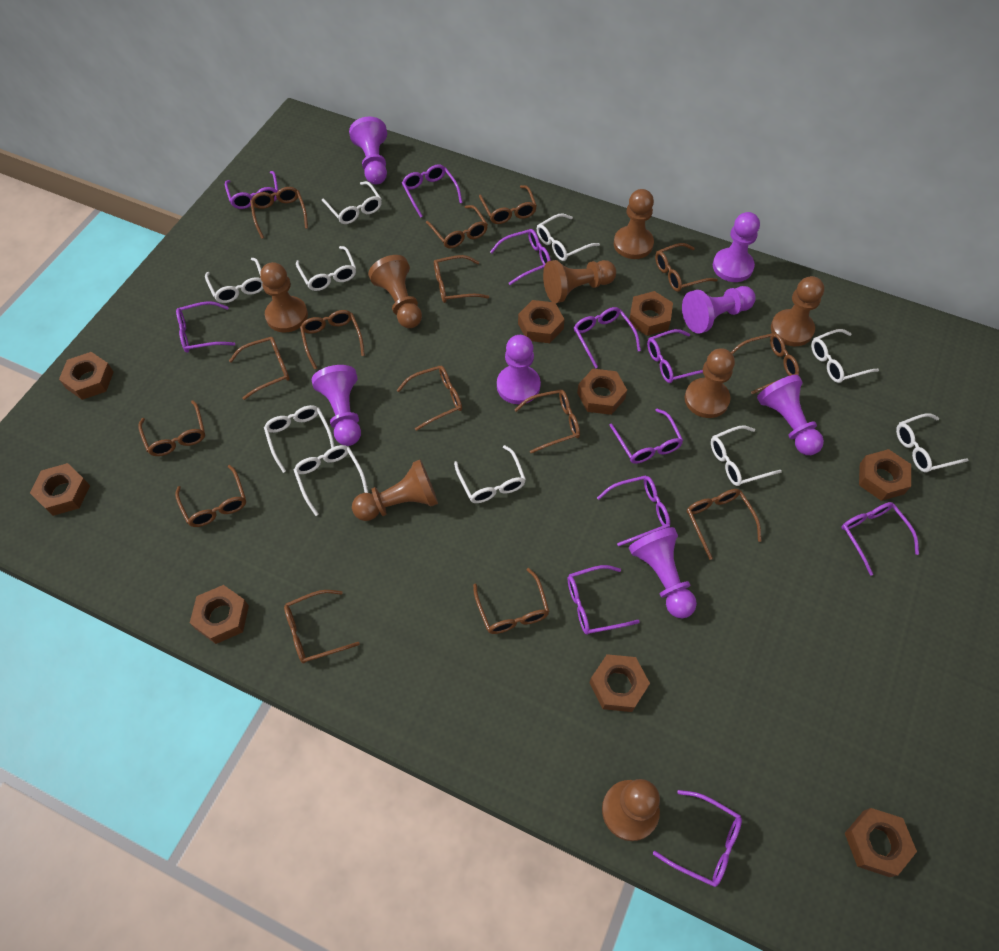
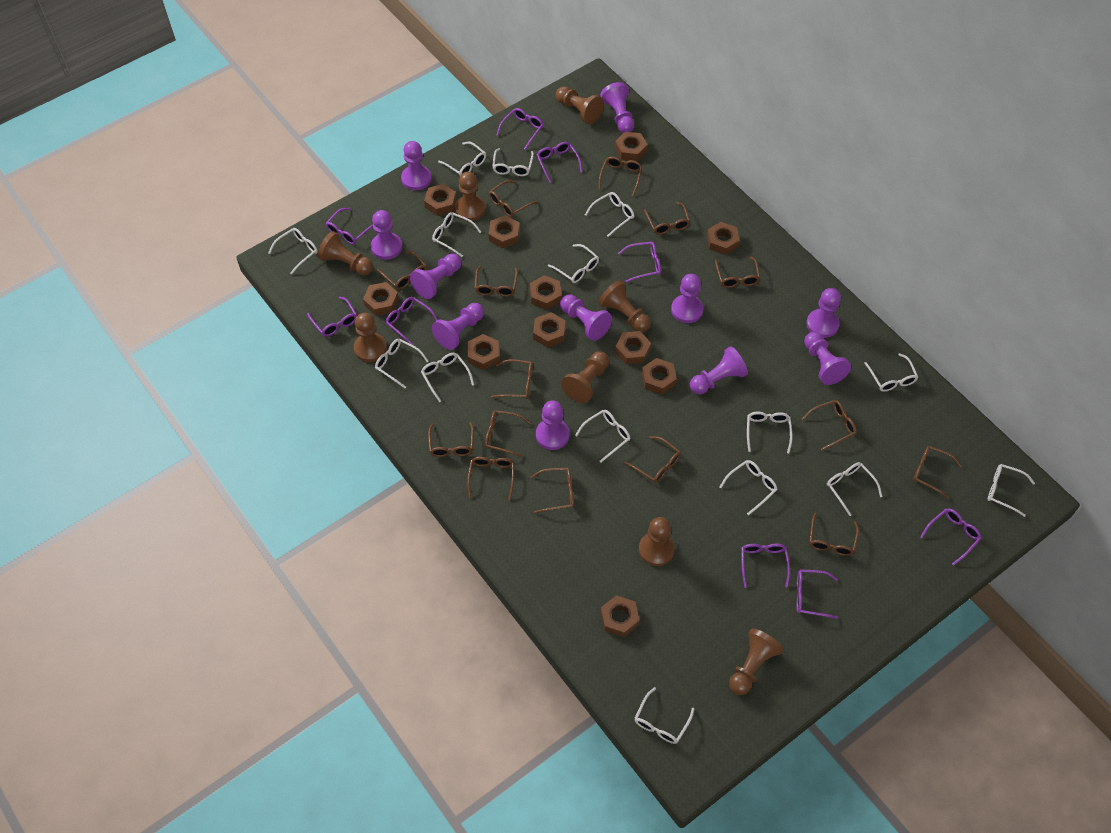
brown nut: 9 -> 11
purple glasses: 11 -> 9
purple pawn: 7 -> 11
white glasses: 10 -> 15

